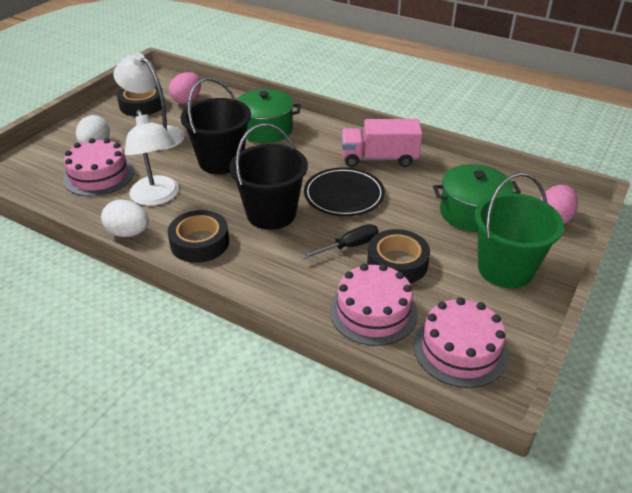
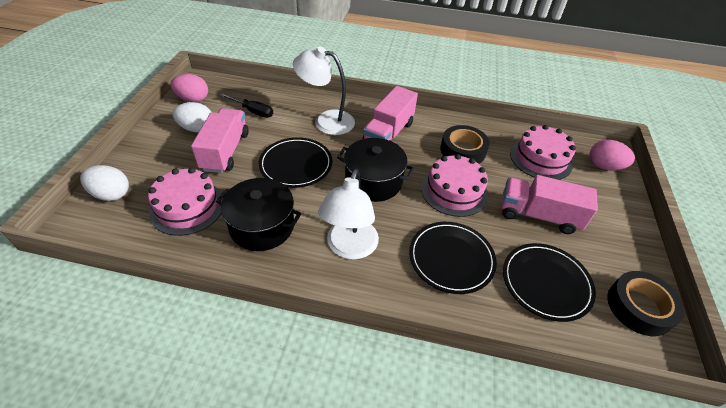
black bucket: 2 -> 0
black plate: 1 -> 3
black pot: 0 -> 2
black tape: 3 -> 2
green bucket: 1 -> 0
green pot: 2 -> 0
pink truck: 1 -> 3

